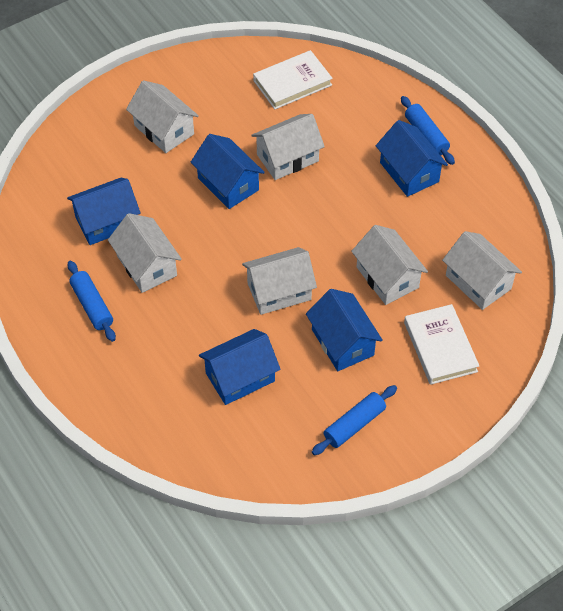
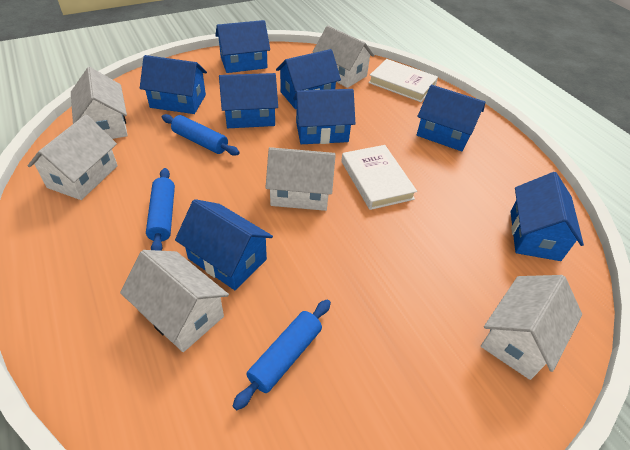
blue house: 5 -> 8

